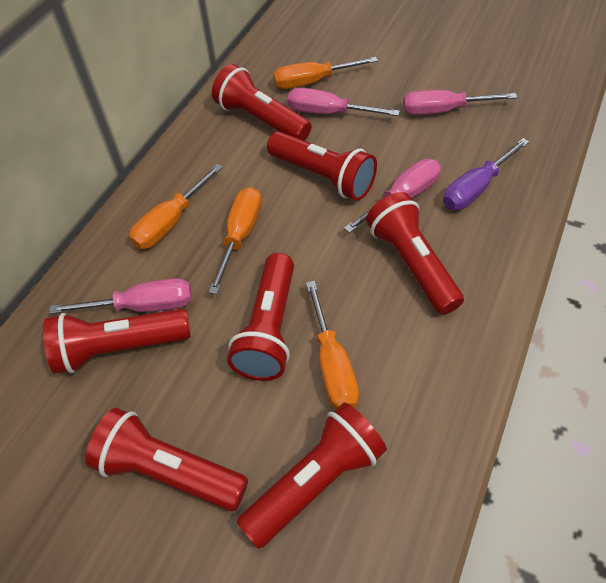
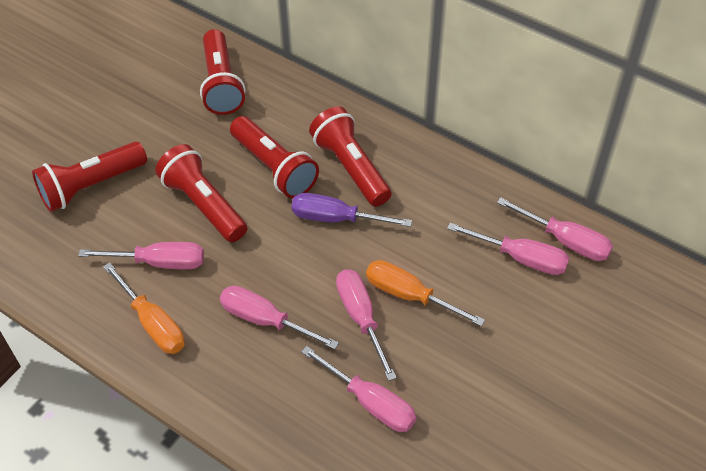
orange screwdriver: 4 -> 2
pink screwdriver: 4 -> 6
red flashlight: 7 -> 5

